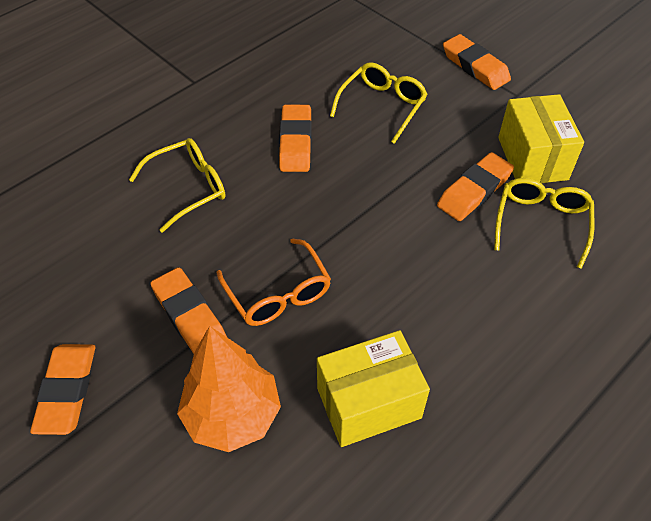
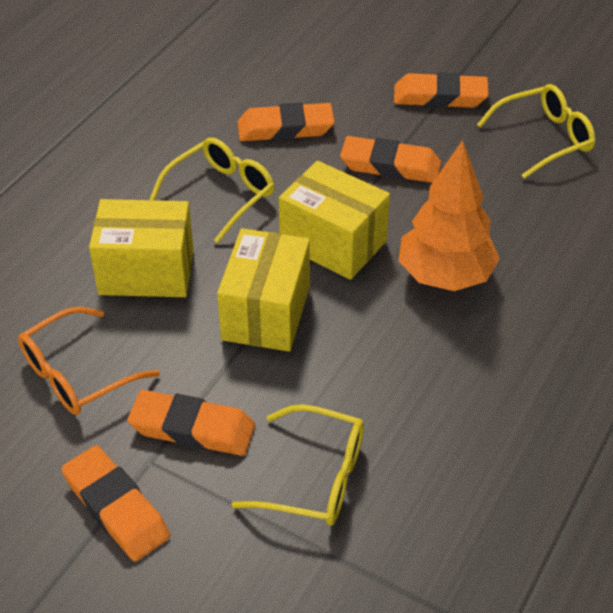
yellow box: 2 -> 3

